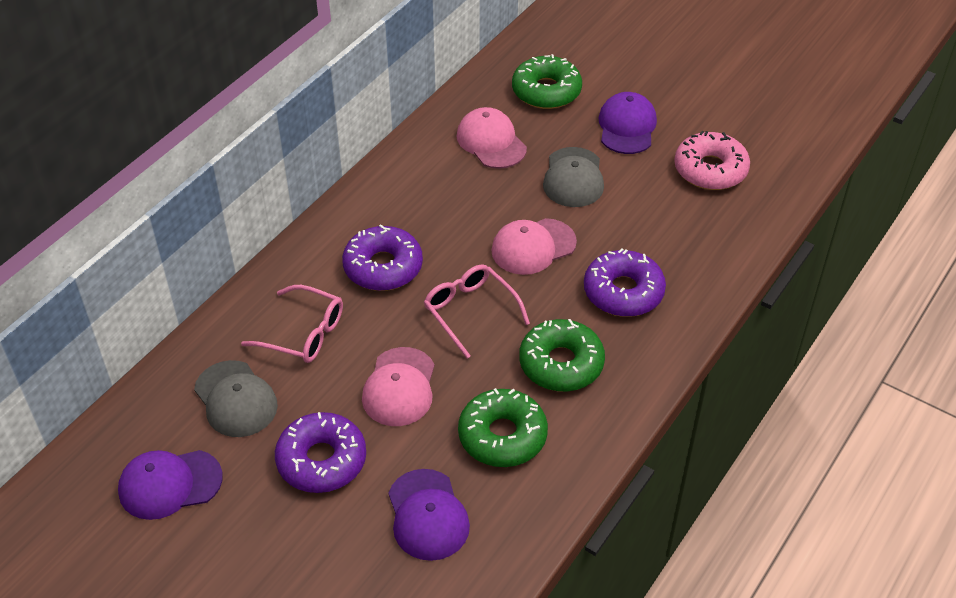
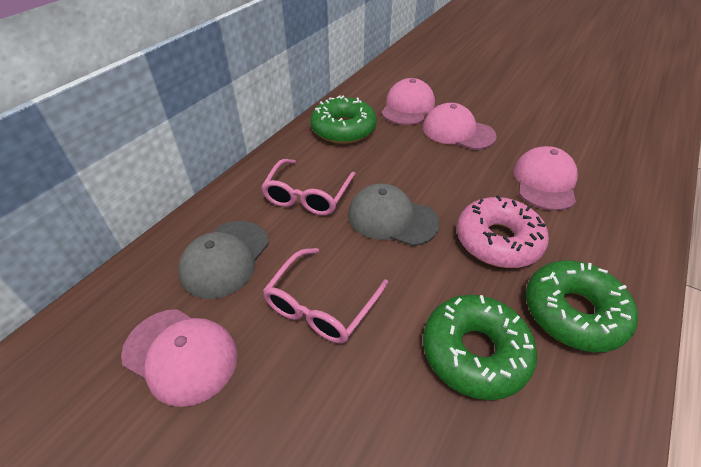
pink cap: 3 -> 4
purple cap: 3 -> 0
purple donut: 3 -> 0

